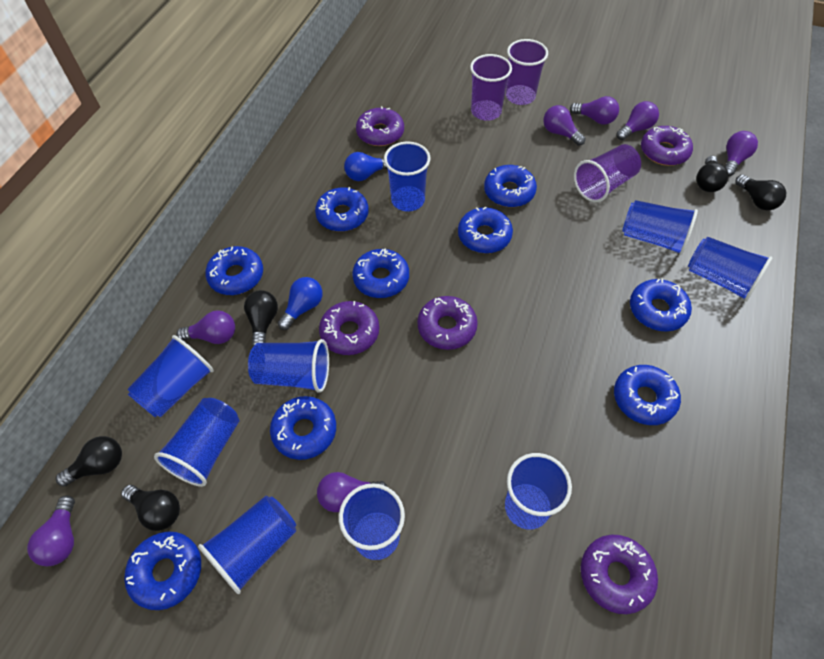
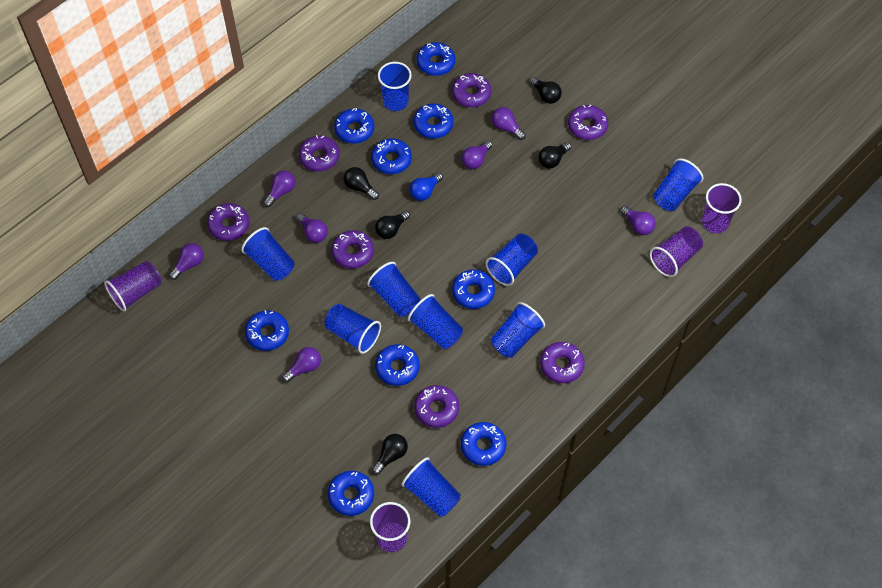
blue light bulb: 2 -> 1
purple cup: 3 -> 4
purple donut: 5 -> 7

